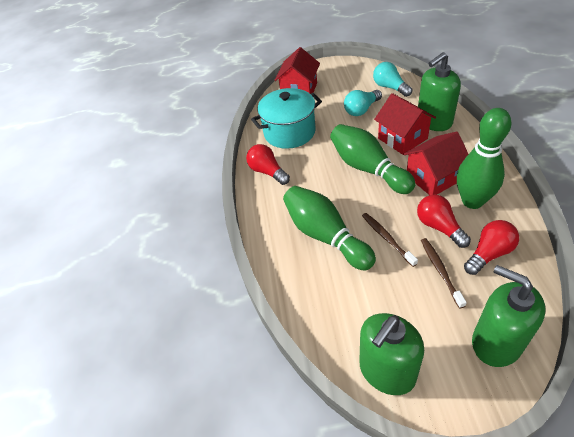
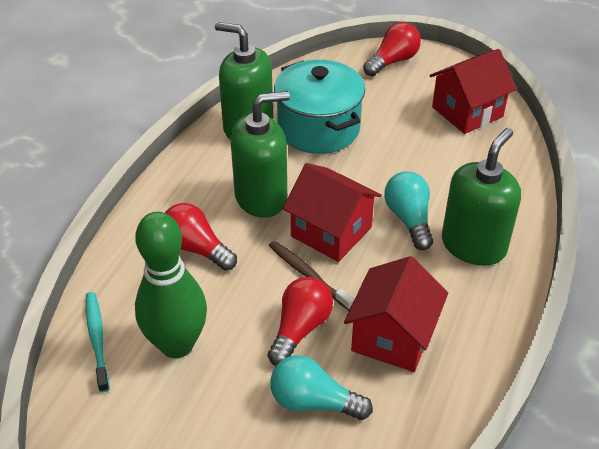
brown toothbrush: 2 -> 1
green bowling pin: 3 -> 1
turquoise toothbrush: 0 -> 1

